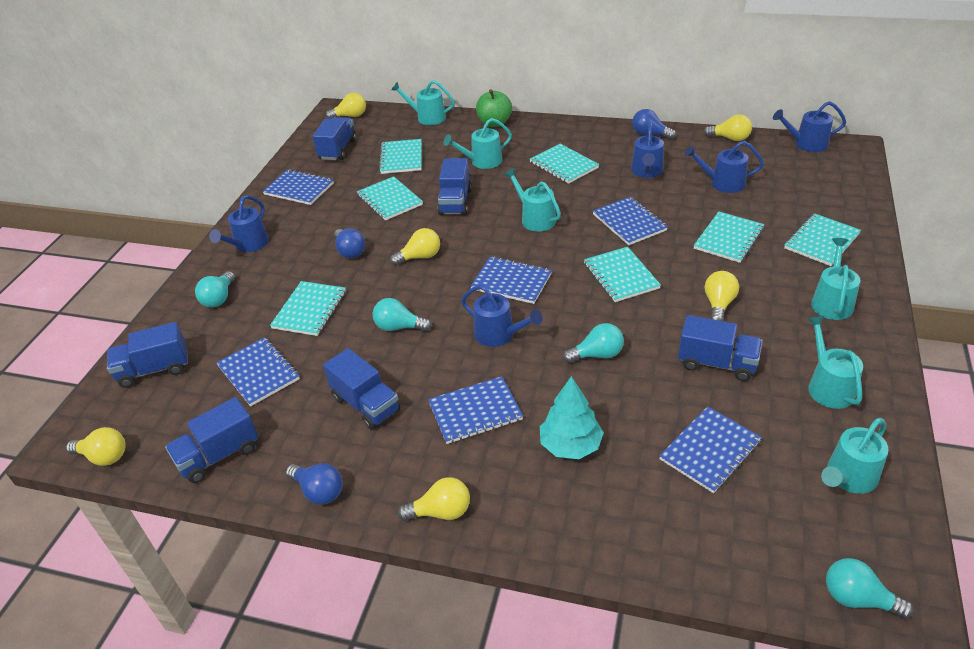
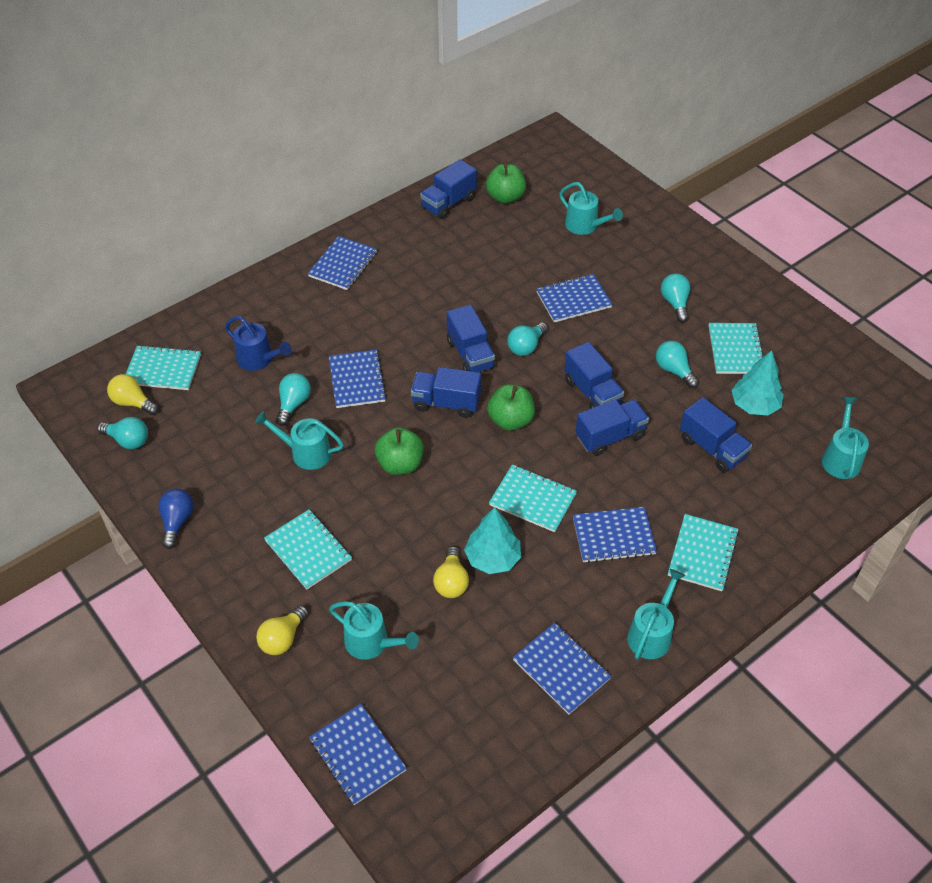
blue light bulb: 3 -> 1
blue watering can: 5 -> 1
green apple: 1 -> 3
turquoise light bulb: 4 -> 5
turquoise notebook: 7 -> 5
turquoise tree: 1 -> 2
turquoise watering can: 6 -> 5
yellow light bulb: 6 -> 3

